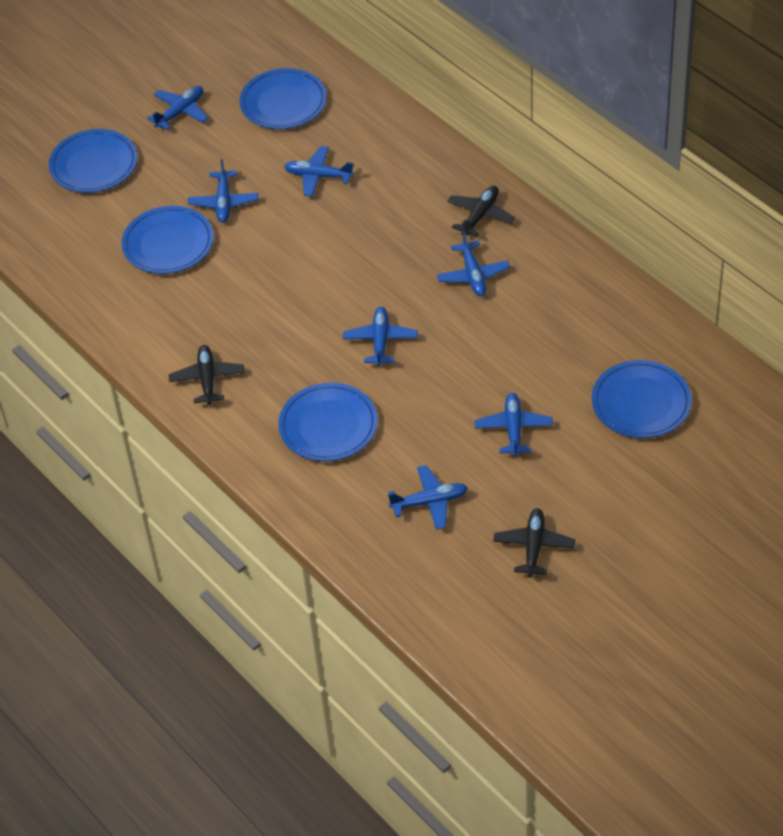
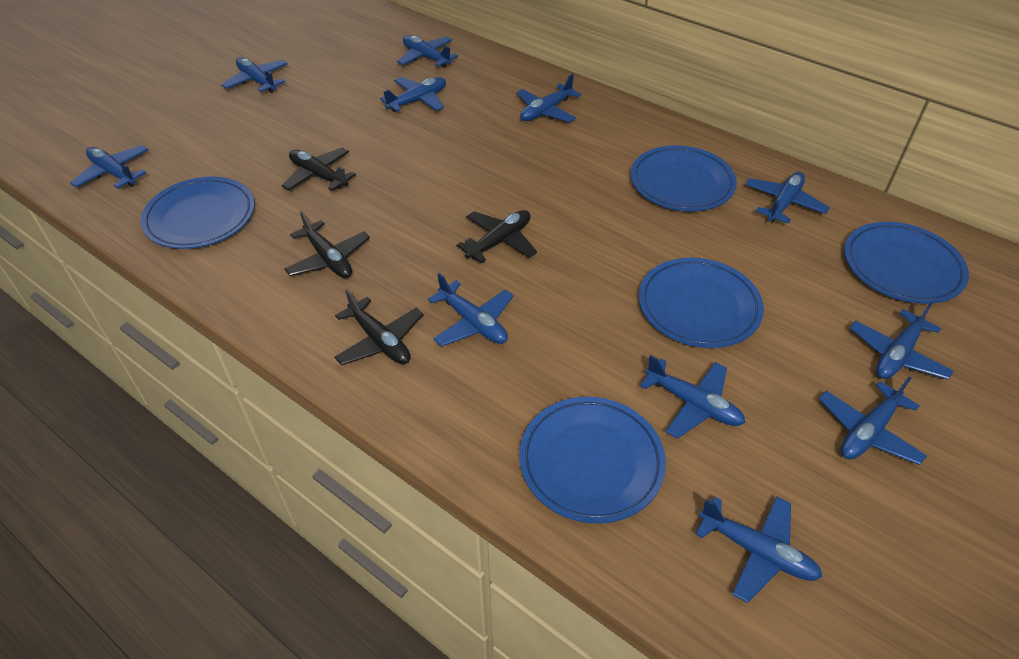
black plane: 3 -> 4
blue plane: 7 -> 11

